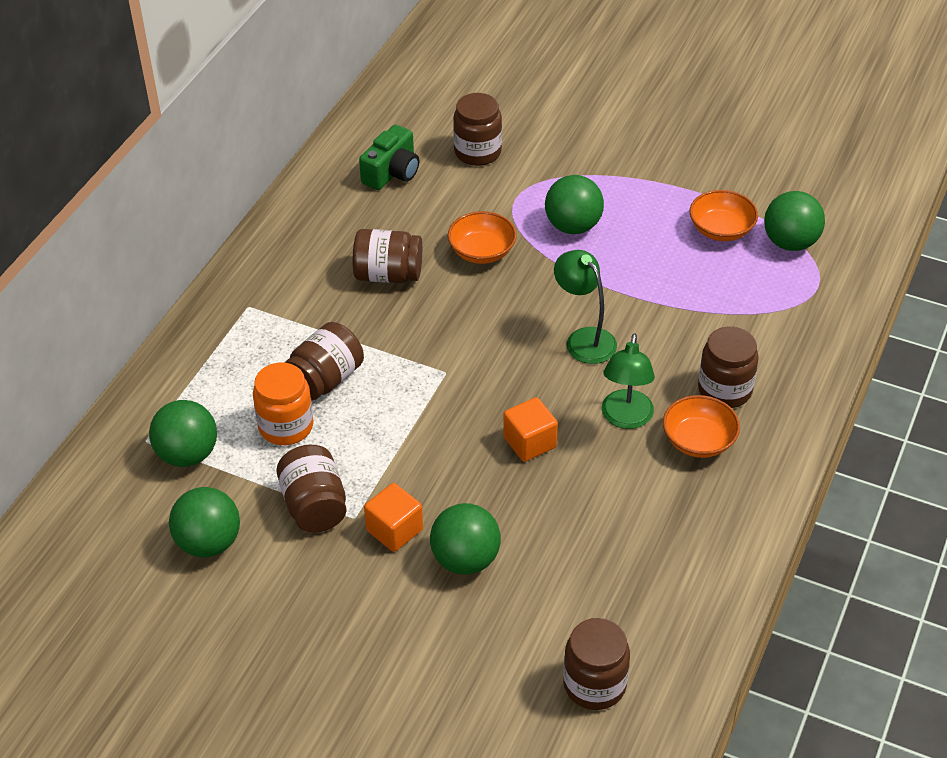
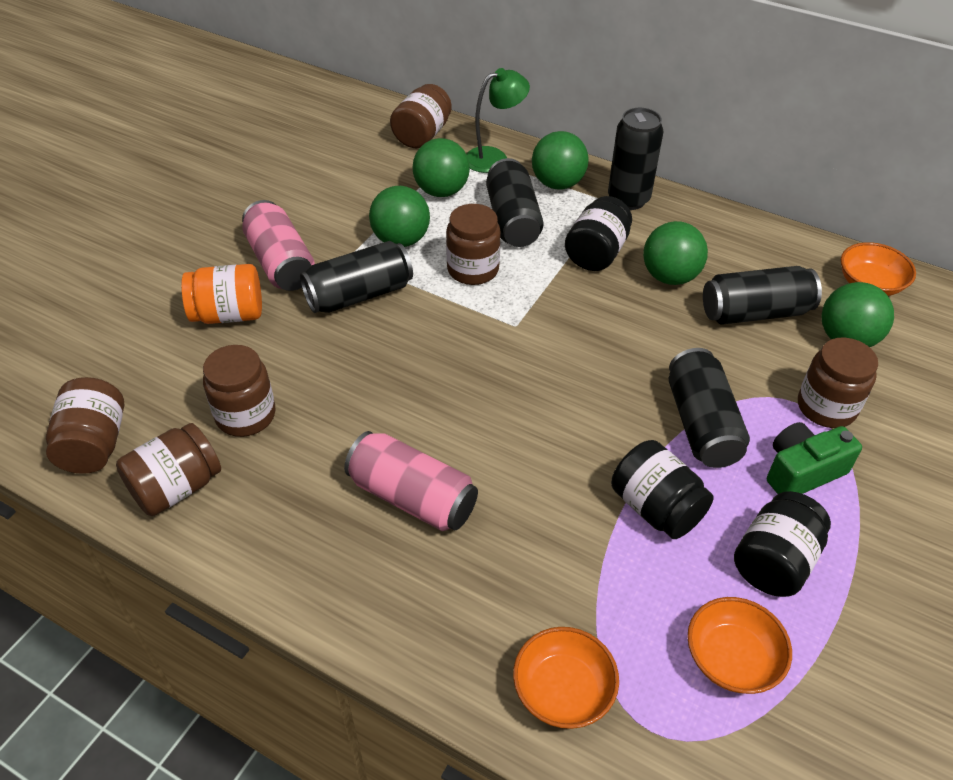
black can: 0 -> 5
black jar: 0 -> 3
green lamp: 2 -> 1
orange cube: 2 -> 0
pink can: 0 -> 2

